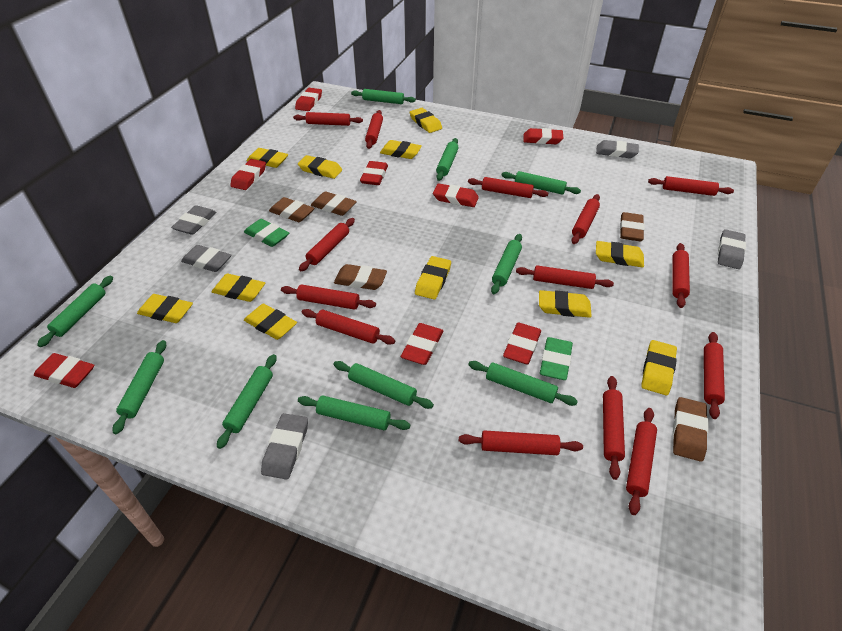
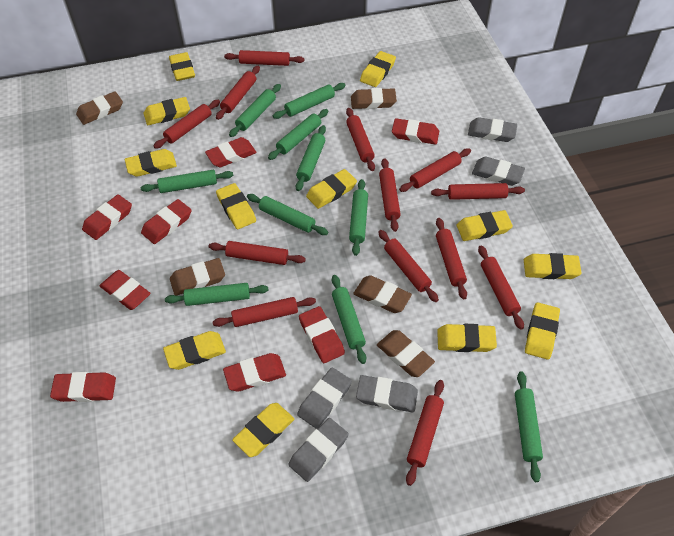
green eraser: 2 -> 0
red rolling pin: 14 -> 13
yellow eraser: 11 -> 12

